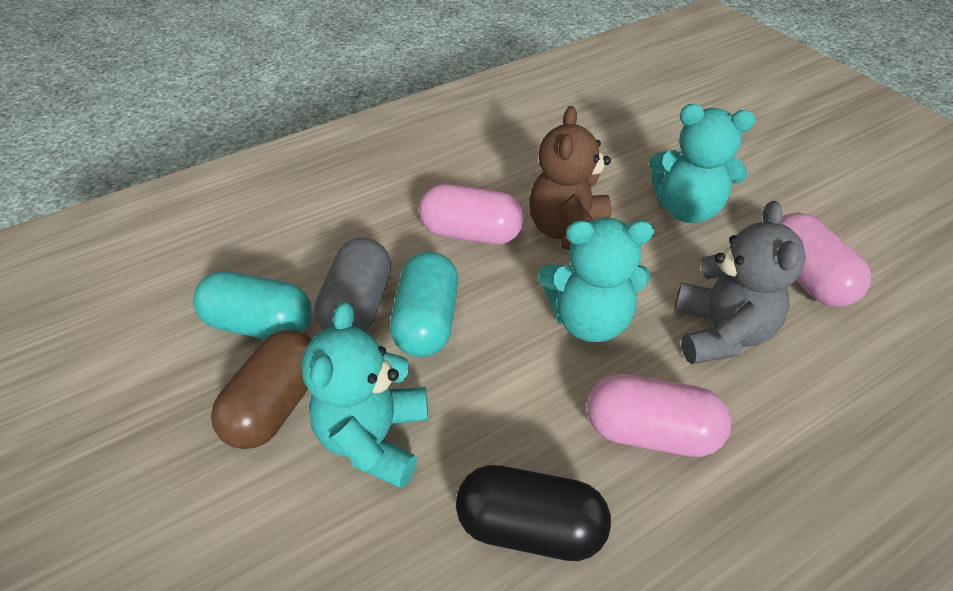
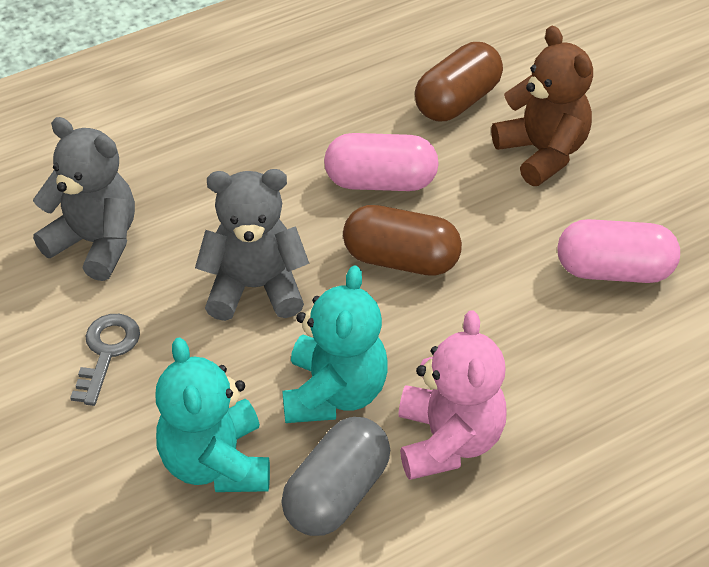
black capsule: 1 -> 0
brown capsule: 1 -> 2
grey key: 0 -> 1
grey teddy bear: 1 -> 2
pink capsule: 3 -> 2
pink teddy bear: 0 -> 1
turquoise capsule: 2 -> 0
turquoise teddy bear: 3 -> 2

